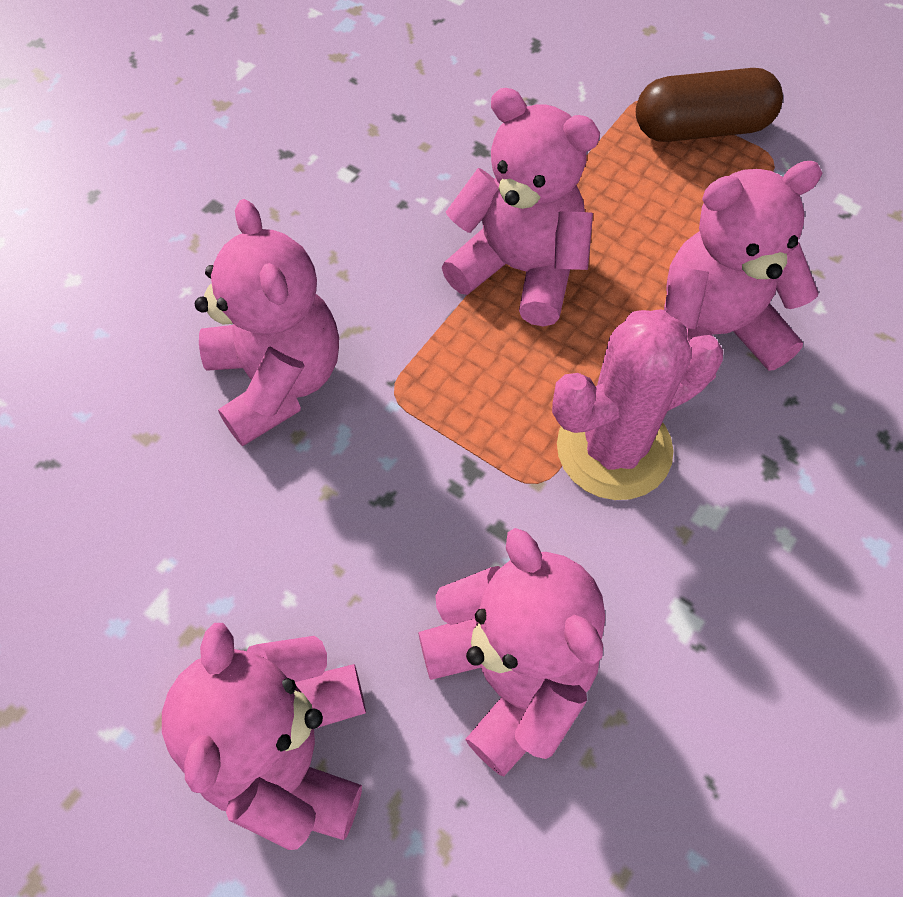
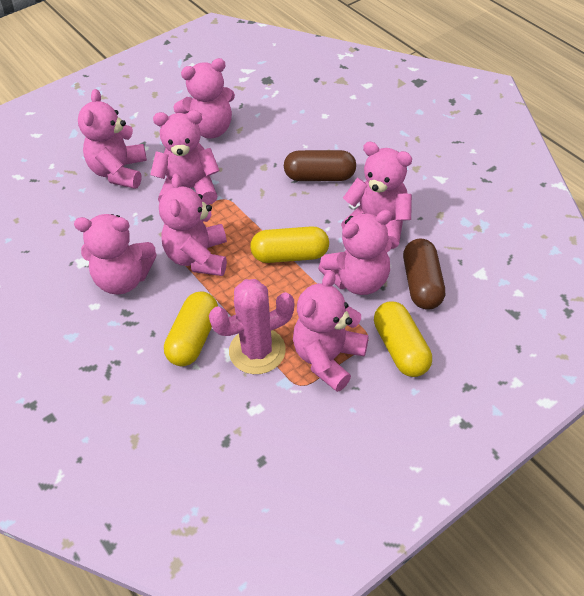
brown capsule: 1 -> 2
pink teddy bear: 5 -> 8
yellow capsule: 0 -> 3

